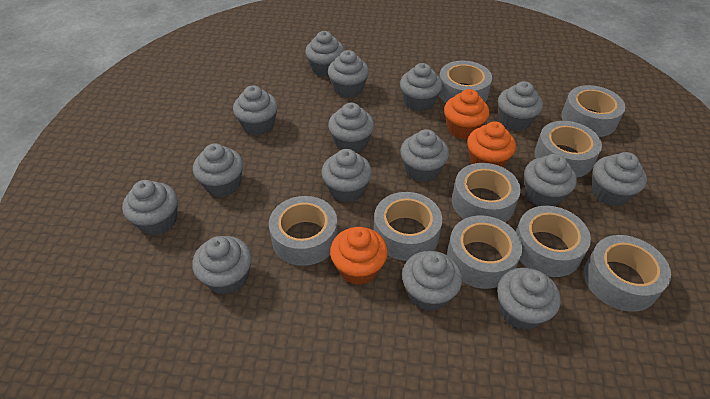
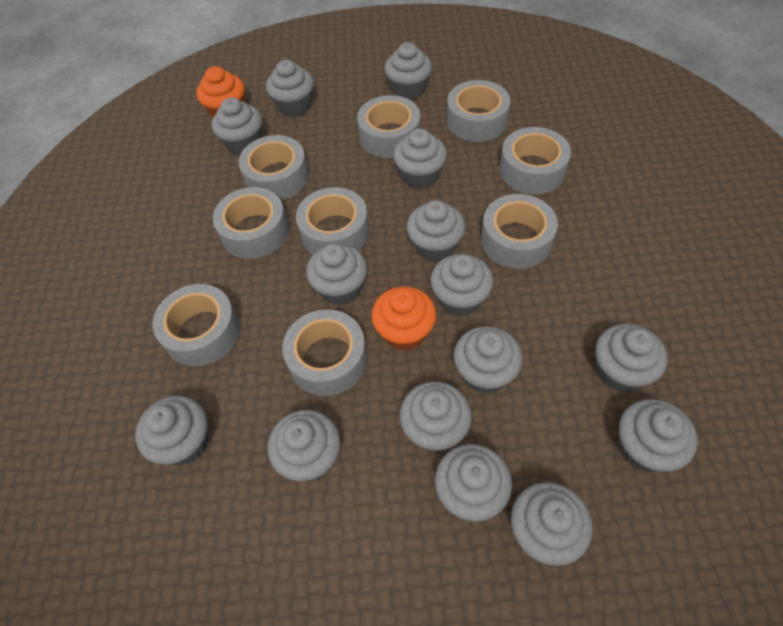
orange cupcake: 3 -> 2

